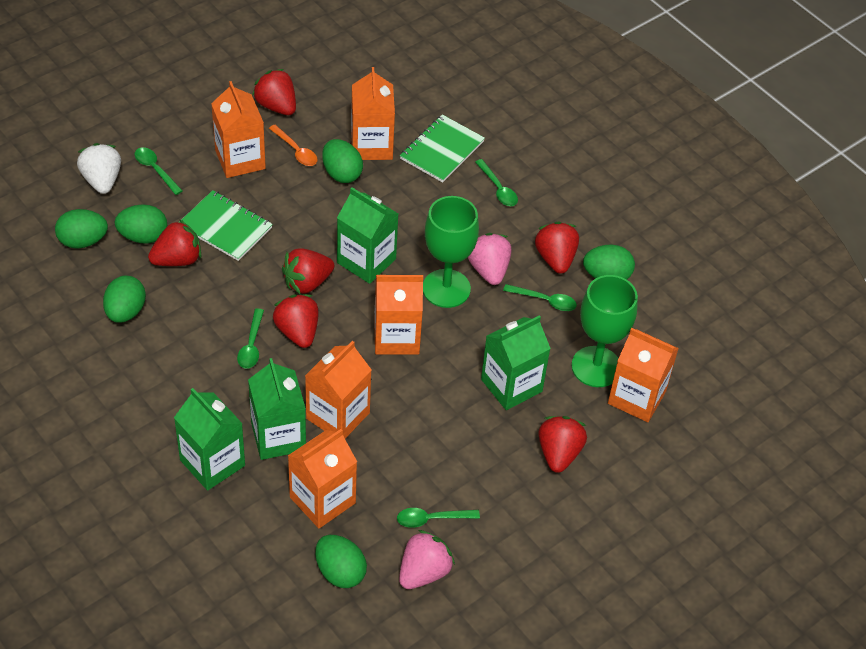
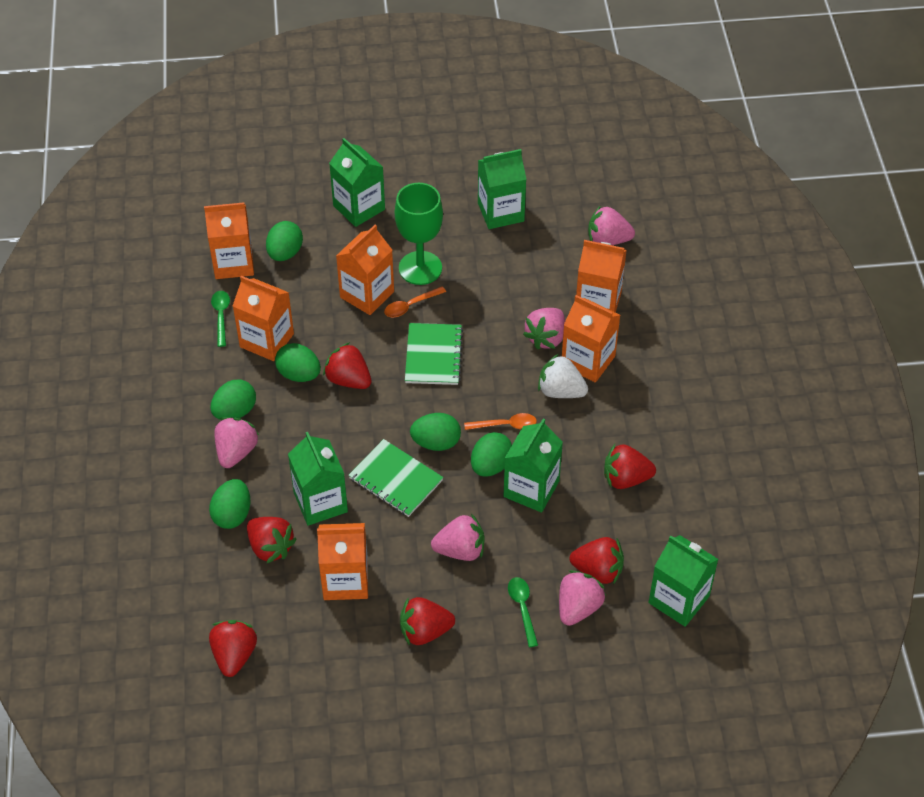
green carton: 4 -> 5
green goblet: 2 -> 1
green spoon: 5 -> 2
orange spoon: 1 -> 2
pink strawberry: 2 -> 5

